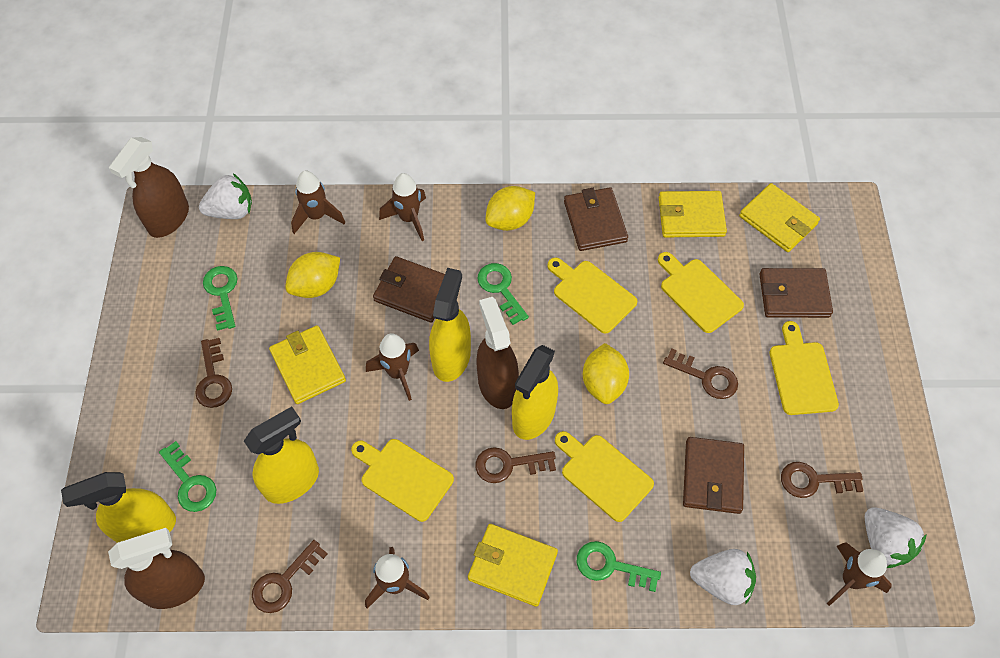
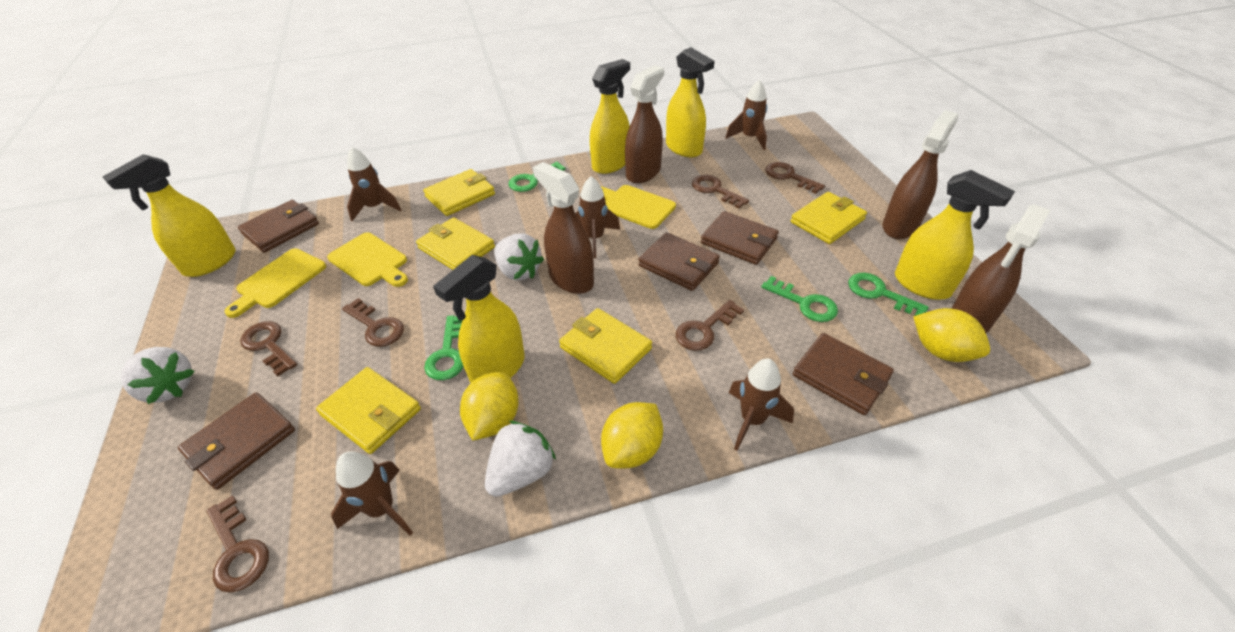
brown key: 5 -> 6
brown spray bottle: 3 -> 4
brown wallet: 4 -> 5
yellow cutting board: 5 -> 3
yellow spray bottle: 4 -> 5
yellow wallet: 4 -> 5

